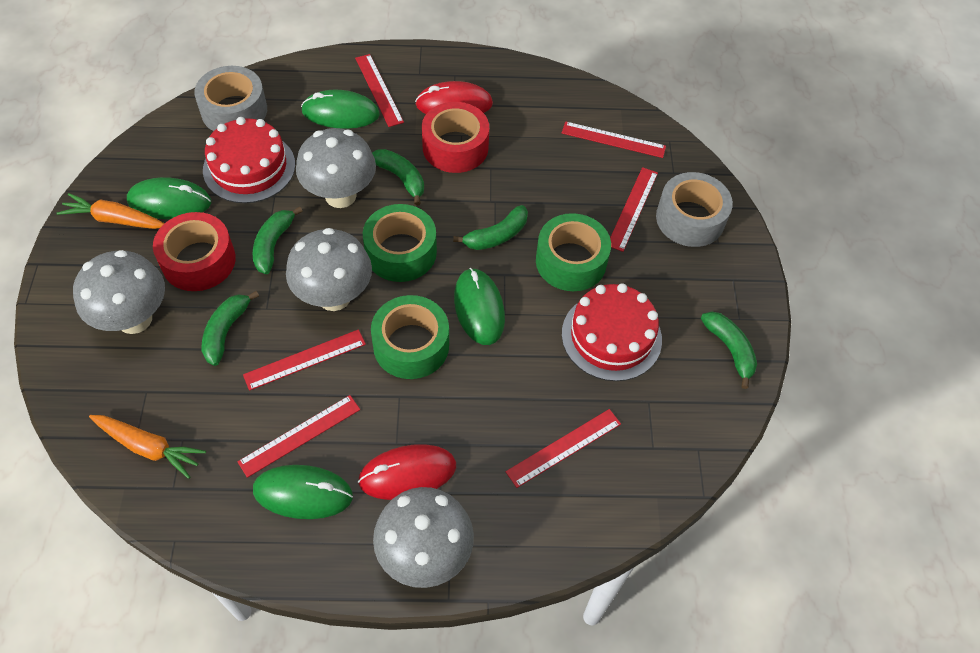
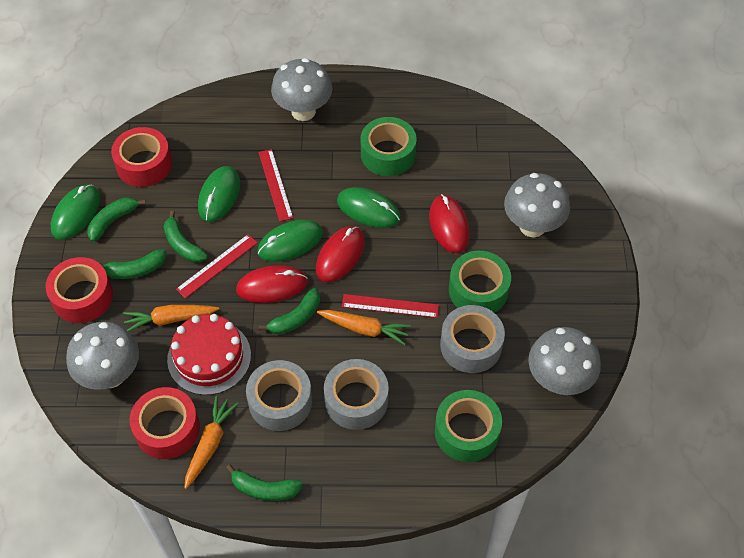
grey tape: 2 -> 3
orange carrot: 2 -> 3
red cake: 2 -> 1
red mouse: 2 -> 3
red ruler: 6 -> 3
red tape: 2 -> 3

